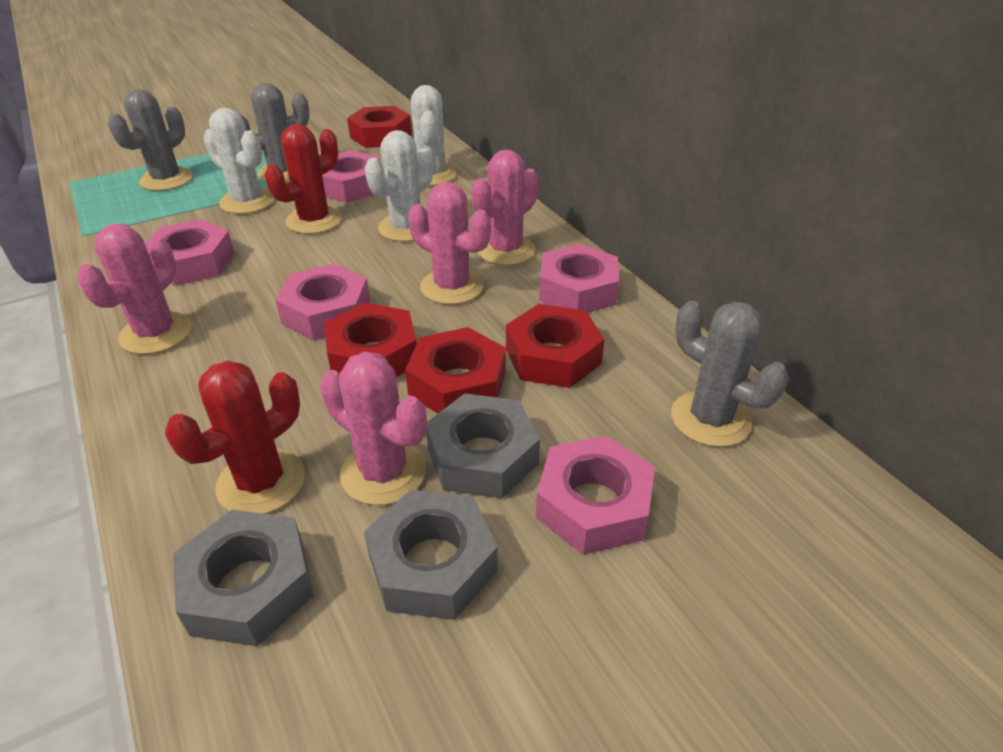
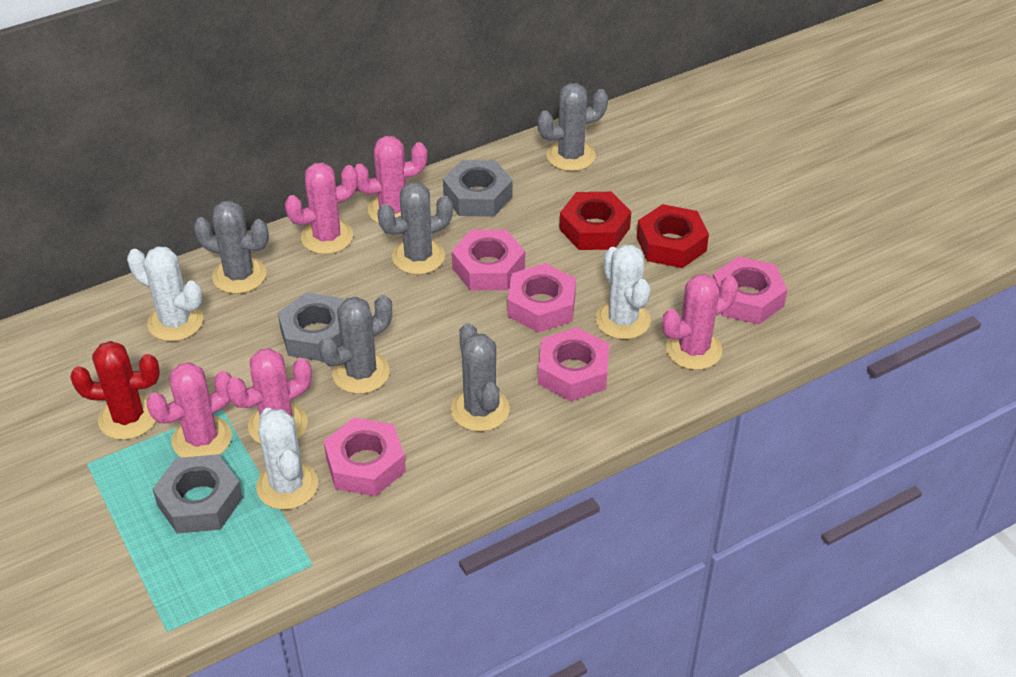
grey cactus: 3 -> 5
pink cactus: 4 -> 5
red cactus: 2 -> 1
red nut: 4 -> 2

